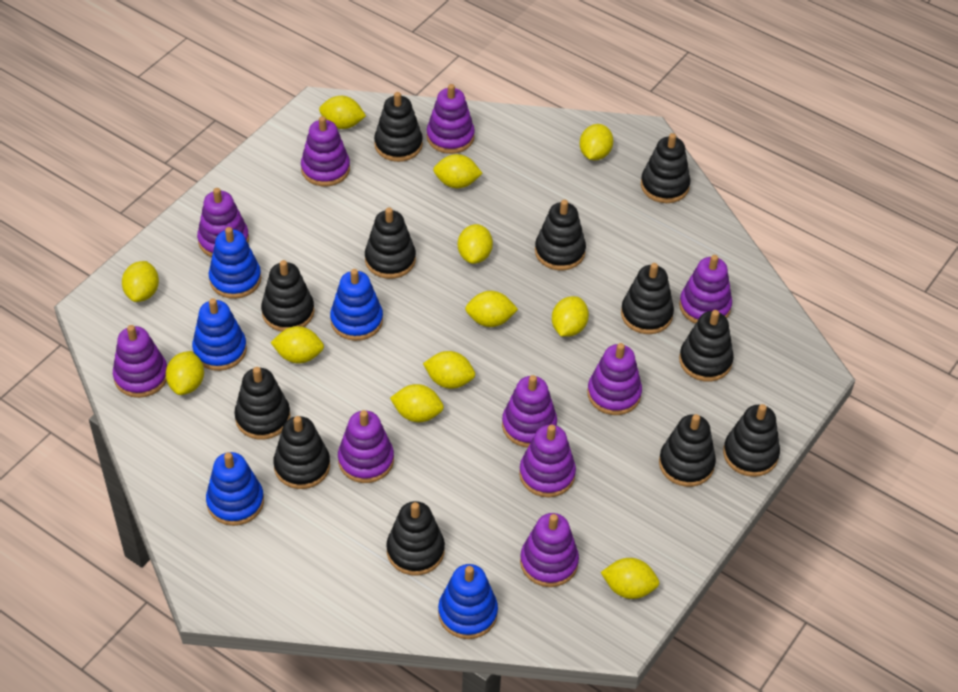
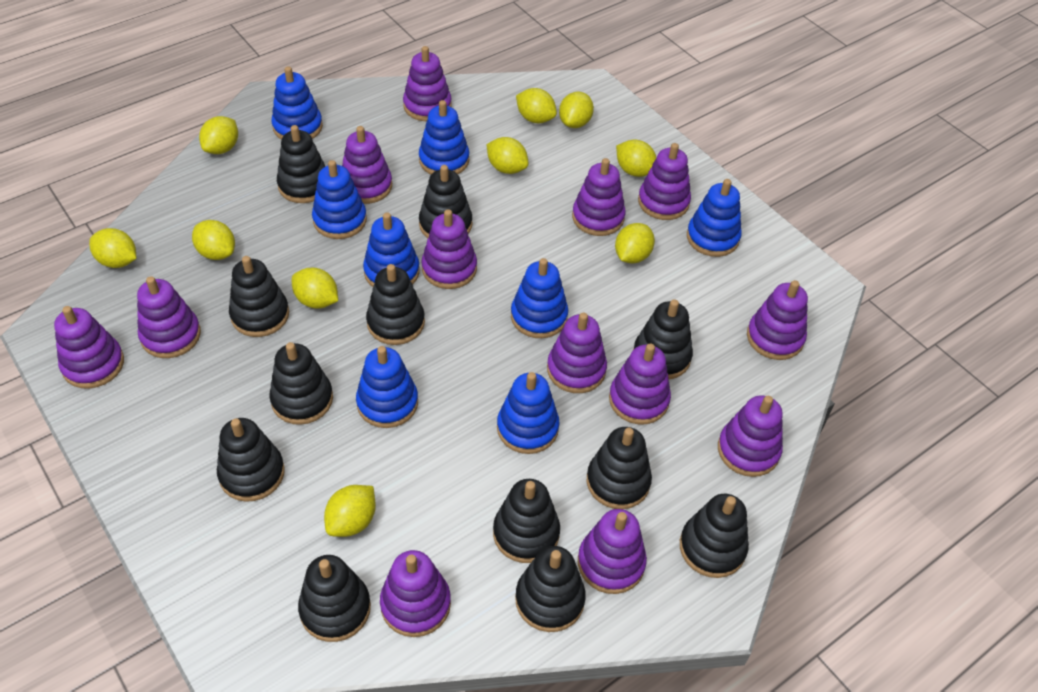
blue stacking toy: 5 -> 8
purple stacking toy: 10 -> 13
yellow lemon: 12 -> 10

